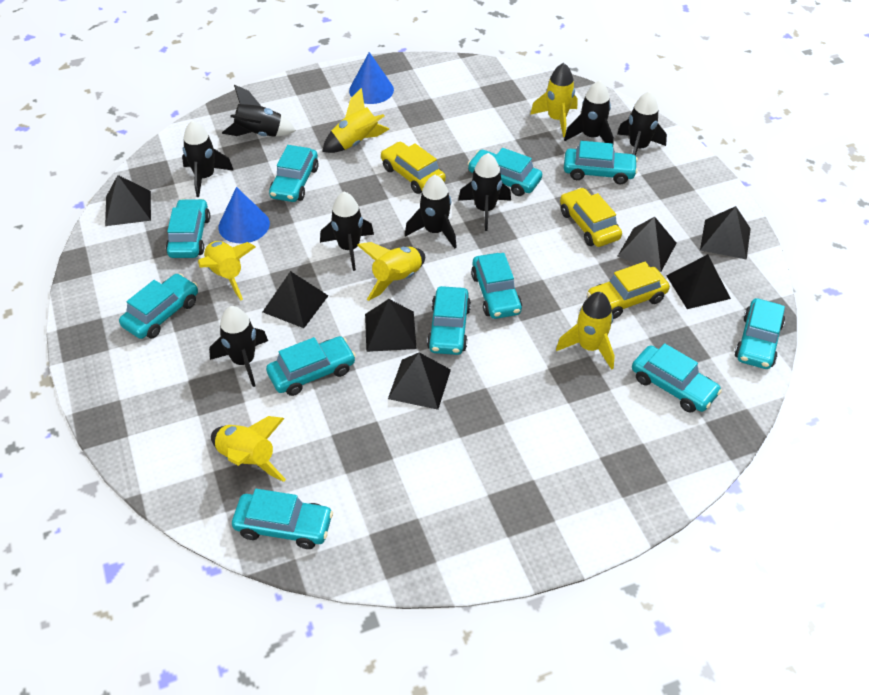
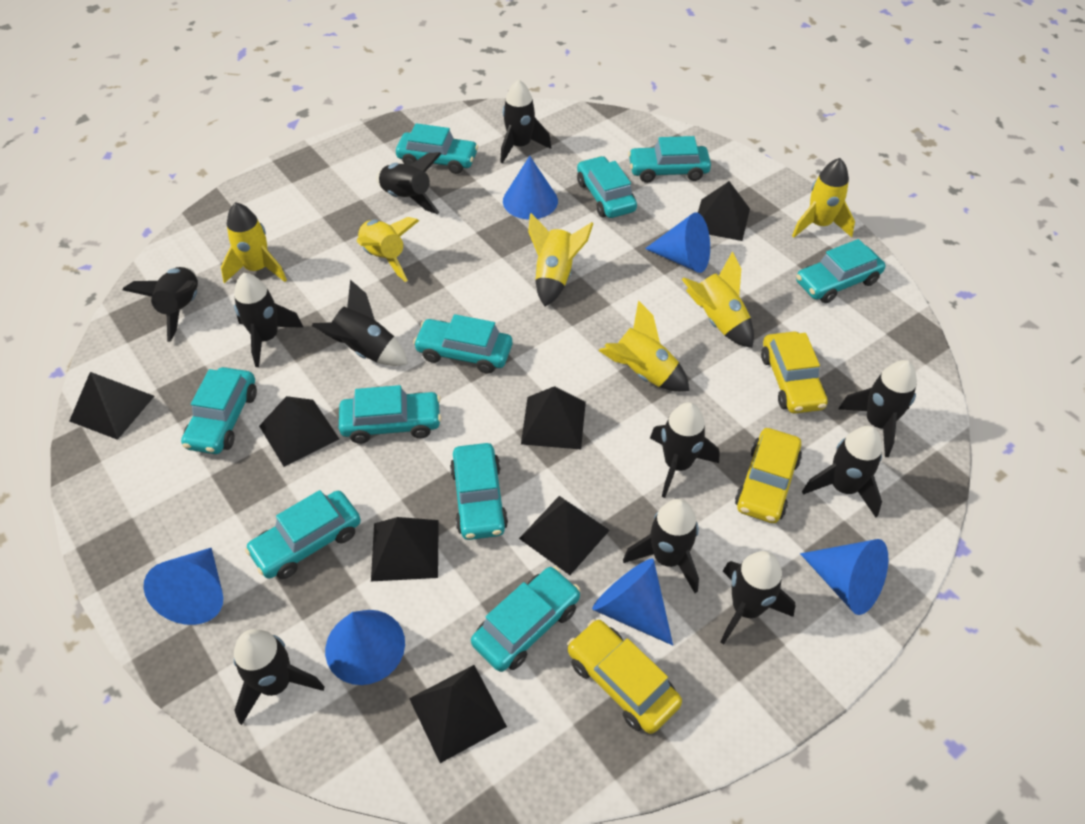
black rocket: 8 -> 11
blue cone: 2 -> 6
turquoise car: 11 -> 10

